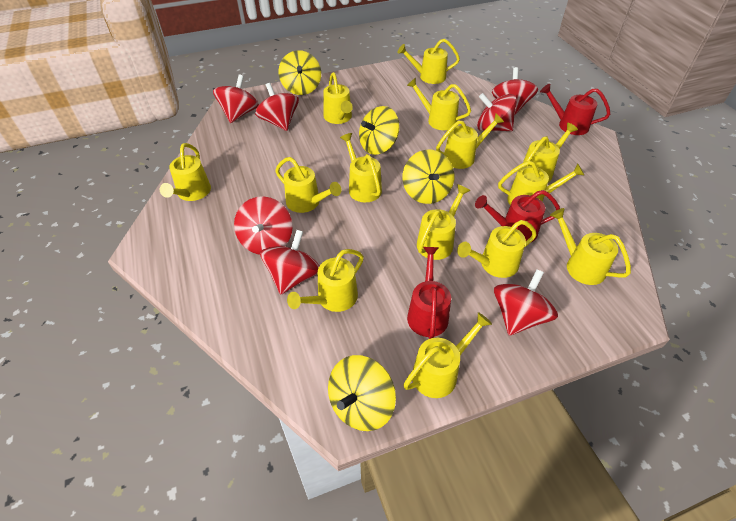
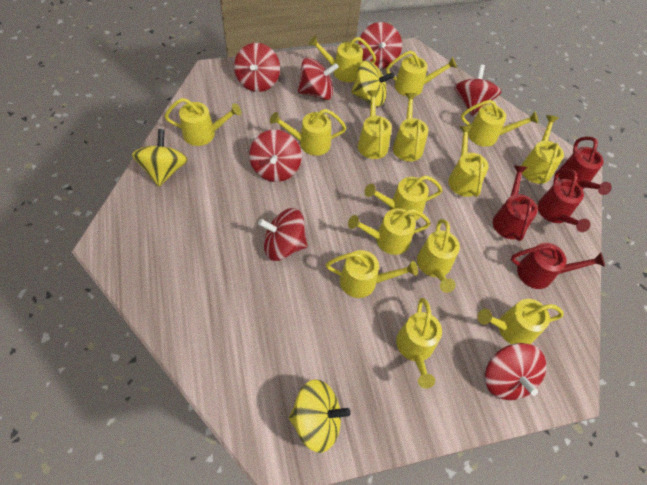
red watering can: 3 -> 4
yellow spinning top: 4 -> 3
yellow watering can: 14 -> 15

